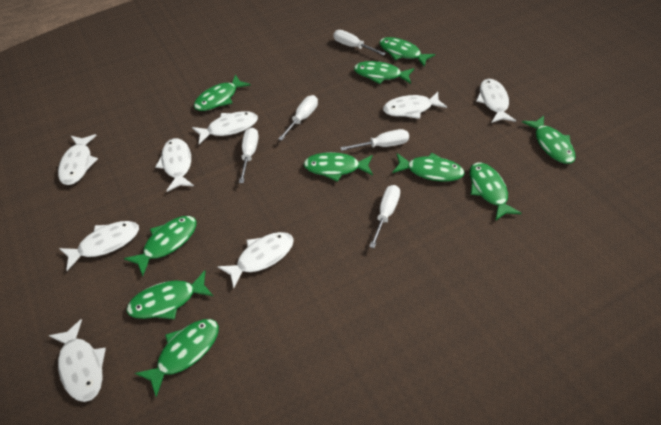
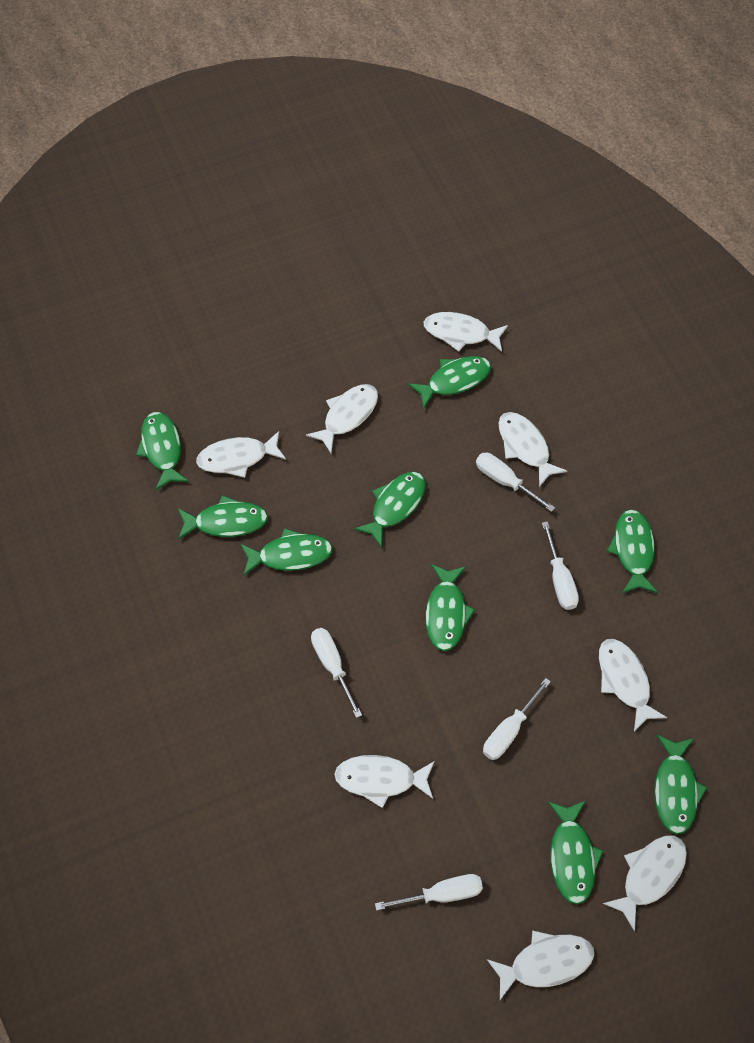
green fish: 10 -> 9

